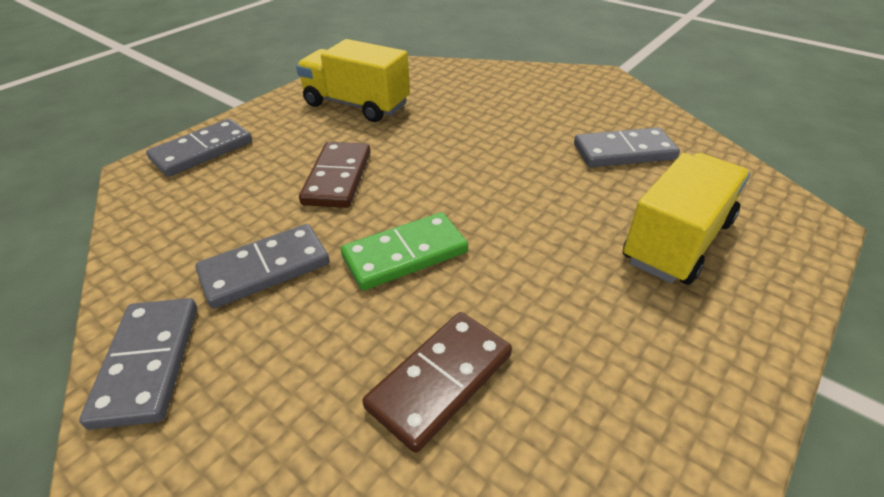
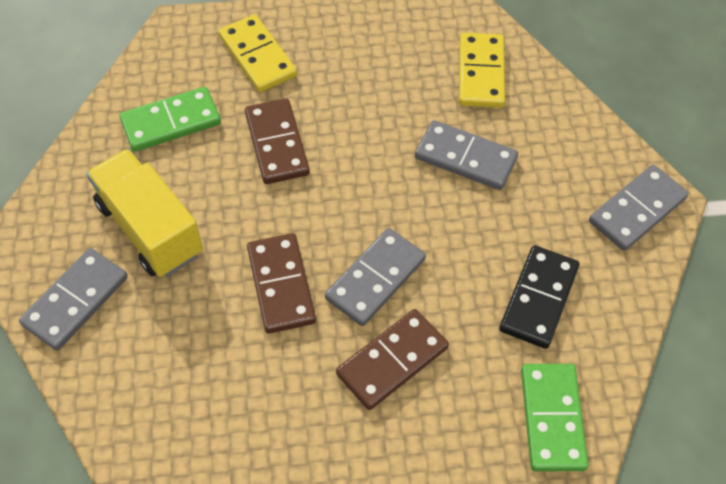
black domino: 0 -> 1
brown domino: 2 -> 3
green domino: 1 -> 2
yellow domino: 0 -> 2
yellow truck: 2 -> 1

